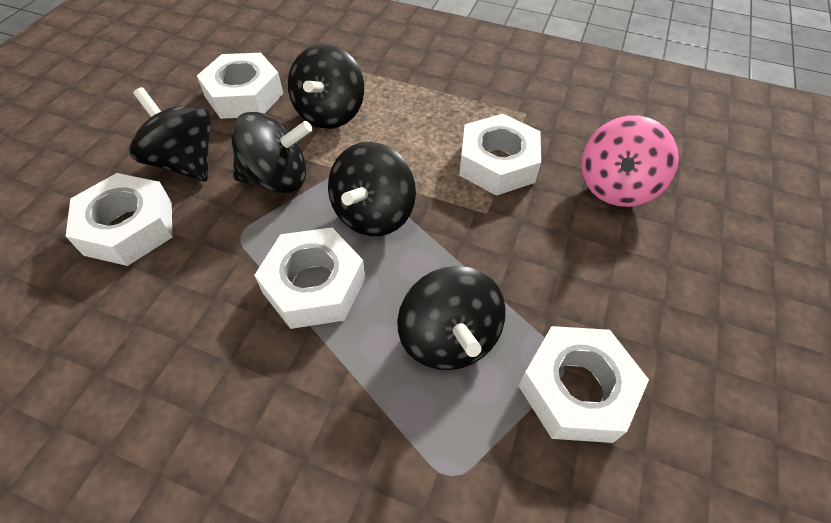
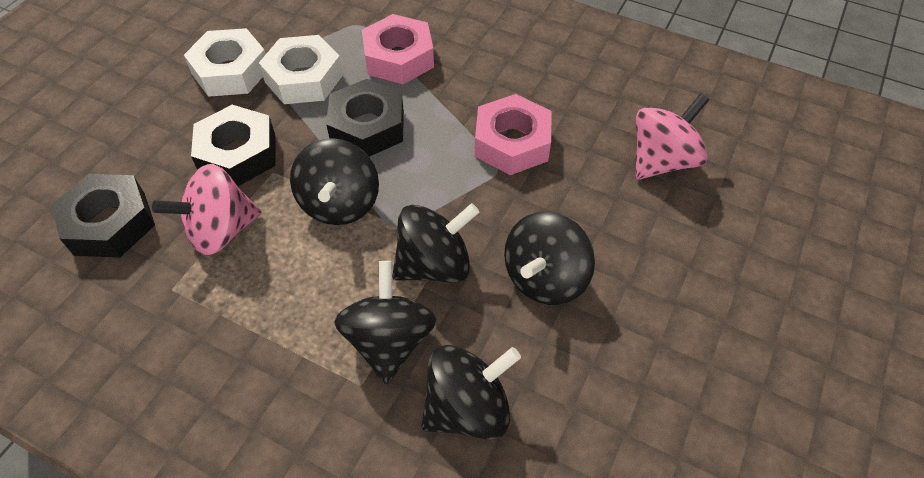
black nut: 0 -> 3
pink nut: 0 -> 2
pink spinning top: 1 -> 2
white nut: 5 -> 2

